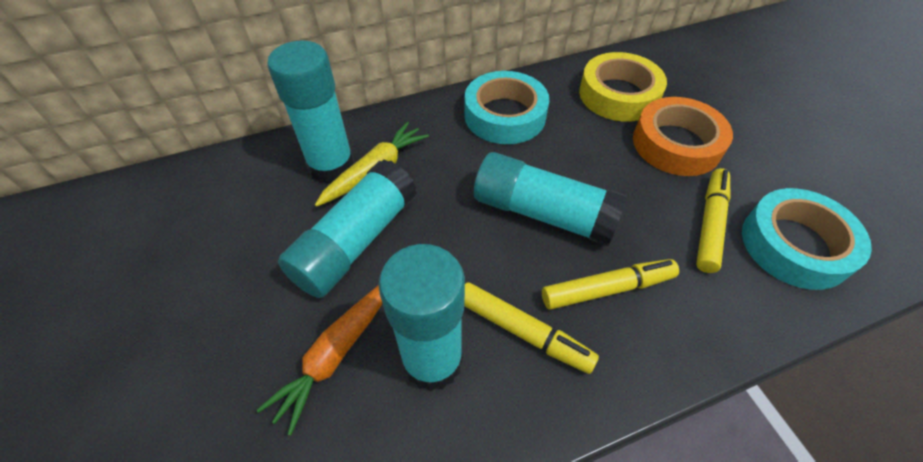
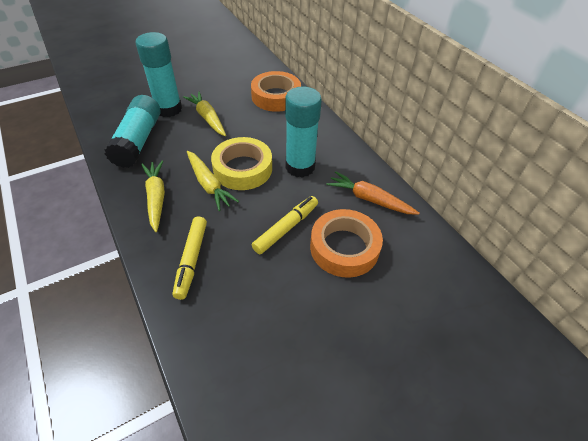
orange tape: 1 -> 2
turquoise glue stick: 4 -> 3
turquoise tape: 2 -> 0
yellow carrot: 1 -> 3
yellow marker: 3 -> 2

